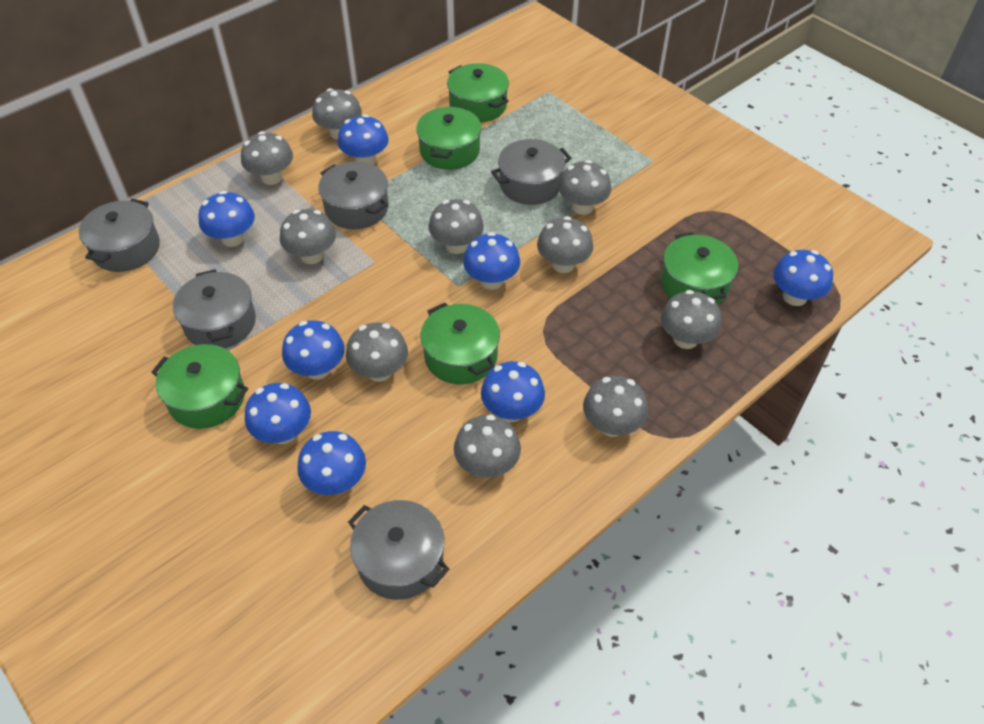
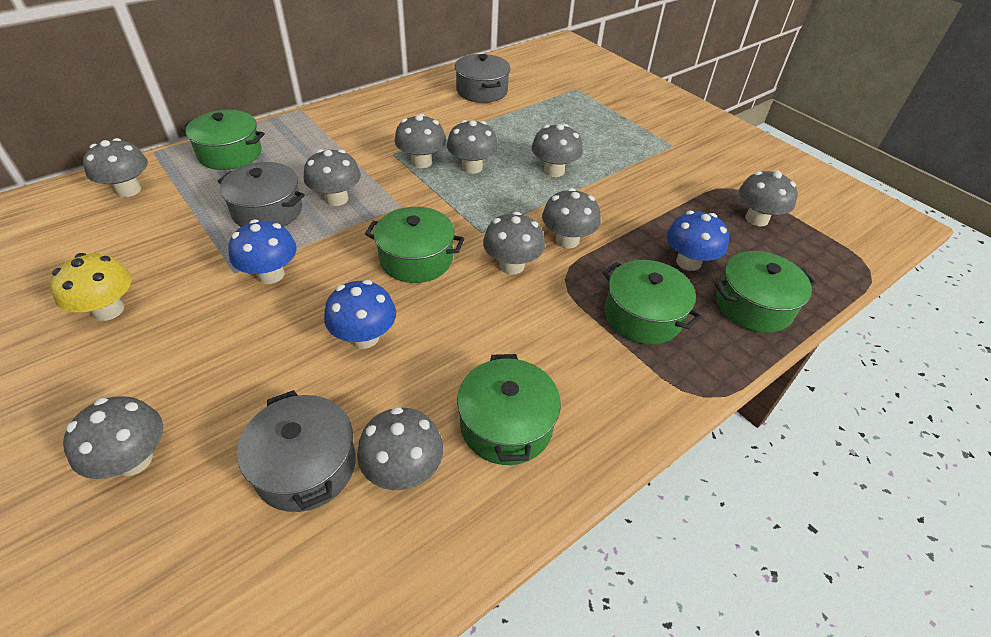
blue mushroom: 8 -> 3
grey pot: 5 -> 3
yellow mushroom: 0 -> 1

